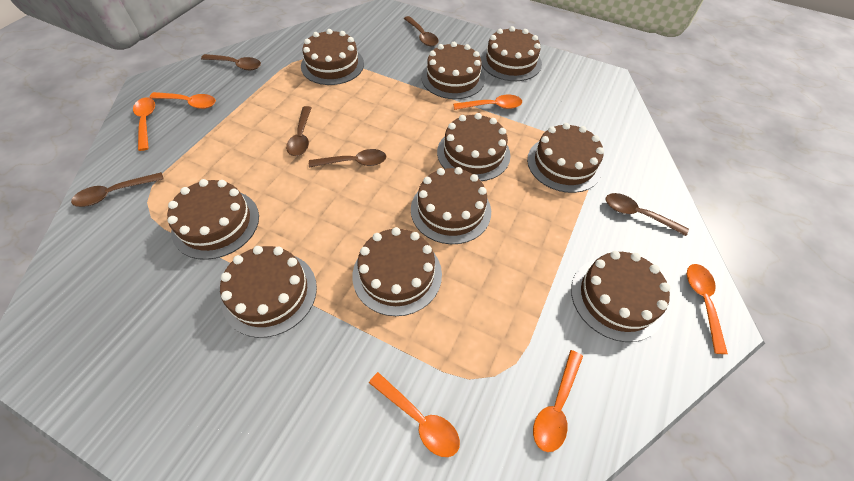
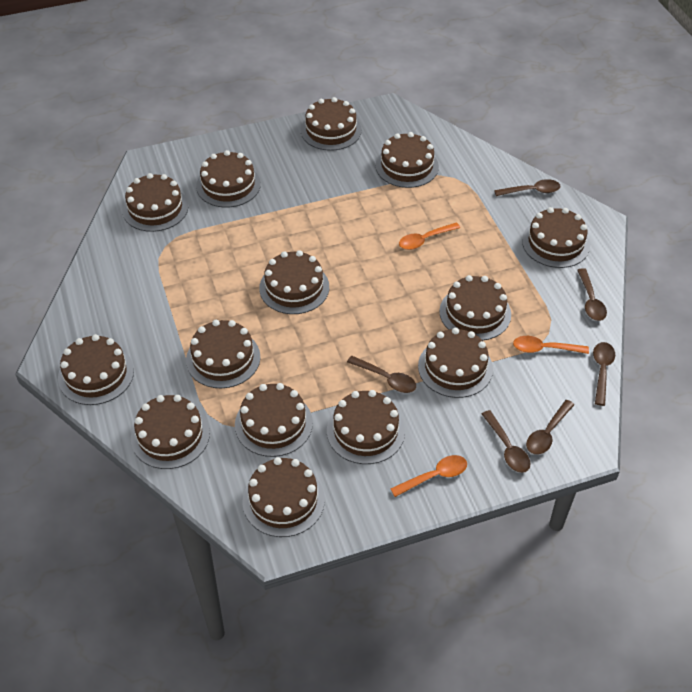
brown cake: 10 -> 14
orange spoon: 6 -> 3

